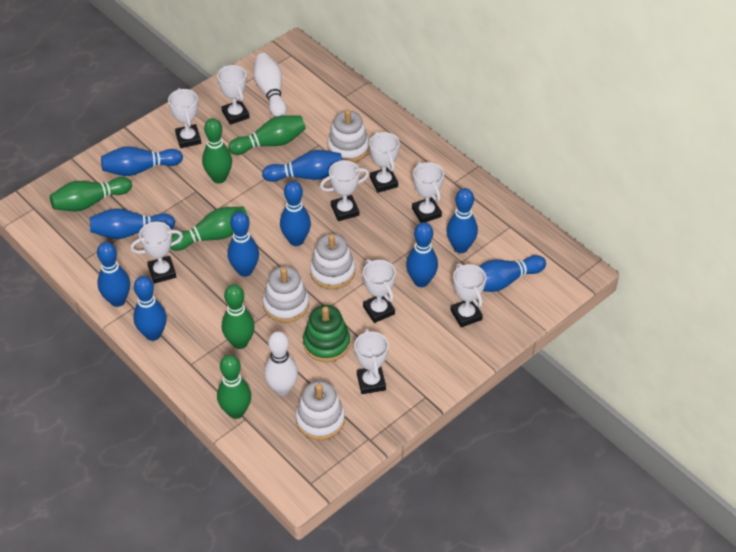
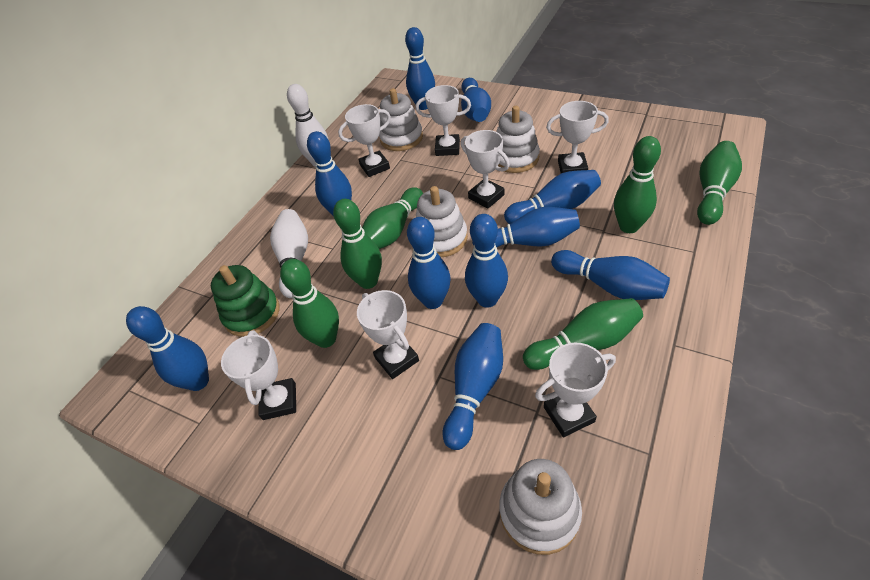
white trophy: 9 -> 7

